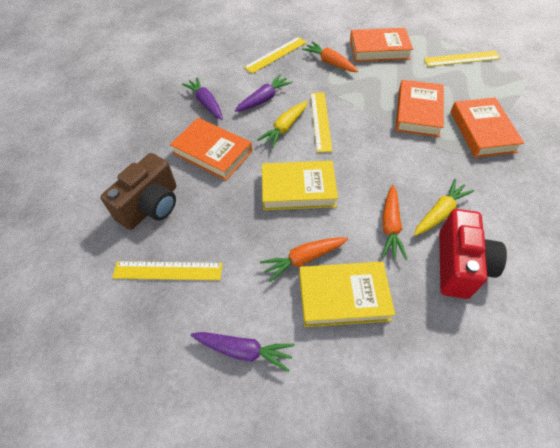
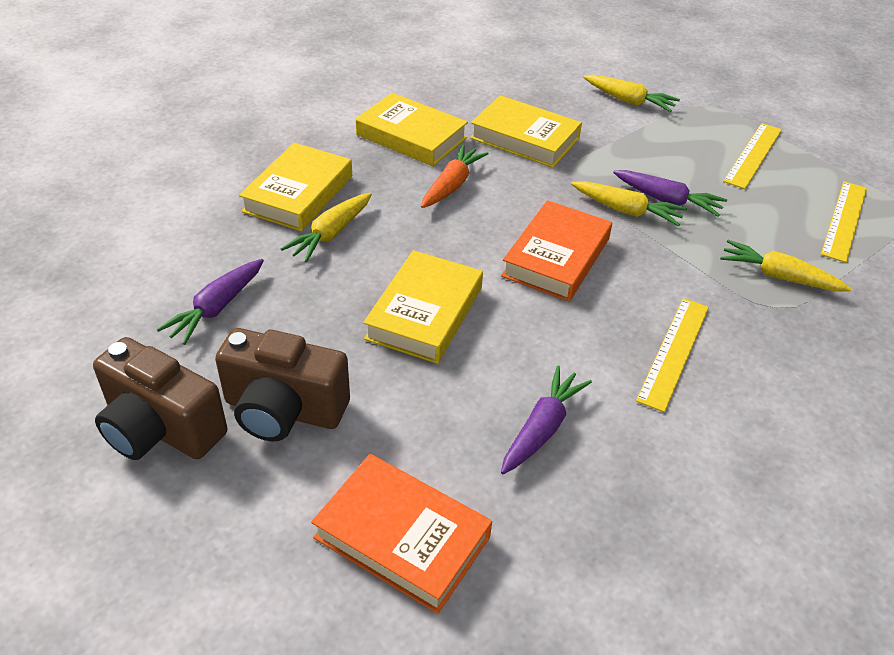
brown camera: 1 -> 2
orange book: 4 -> 2
orange carrot: 3 -> 1
red camera: 1 -> 0
yellow book: 2 -> 4
yellow carrot: 2 -> 4
yellow ruler: 4 -> 3

